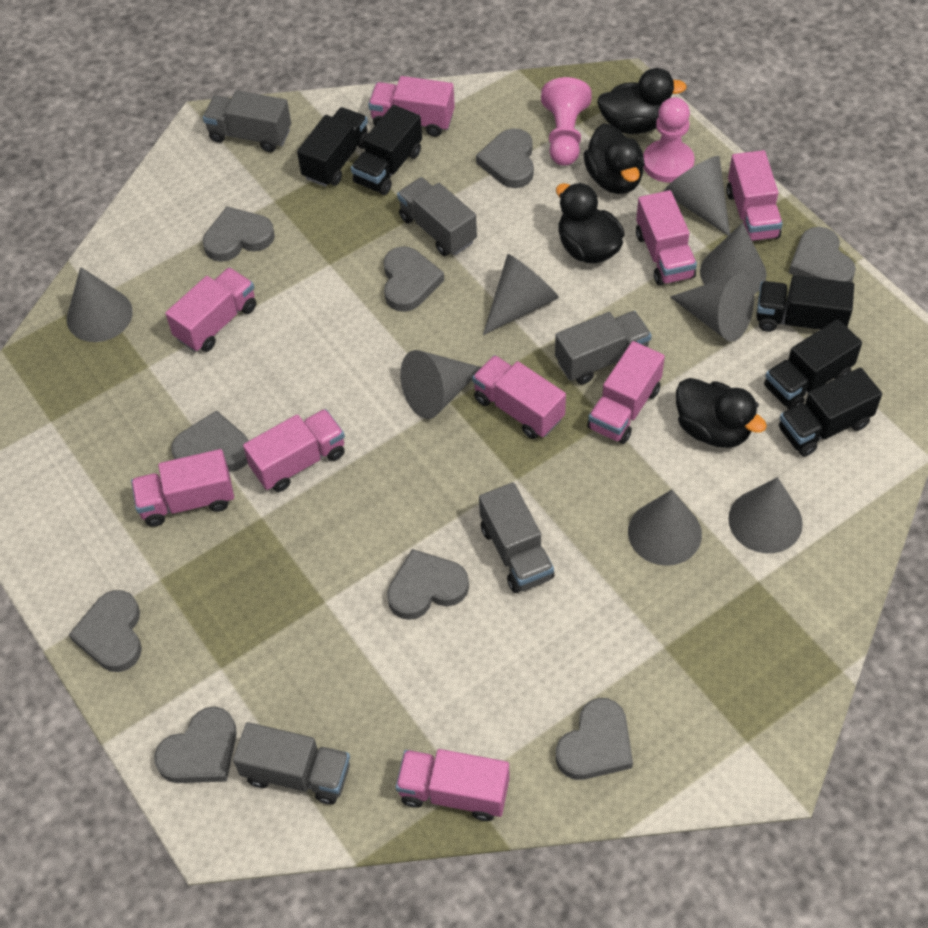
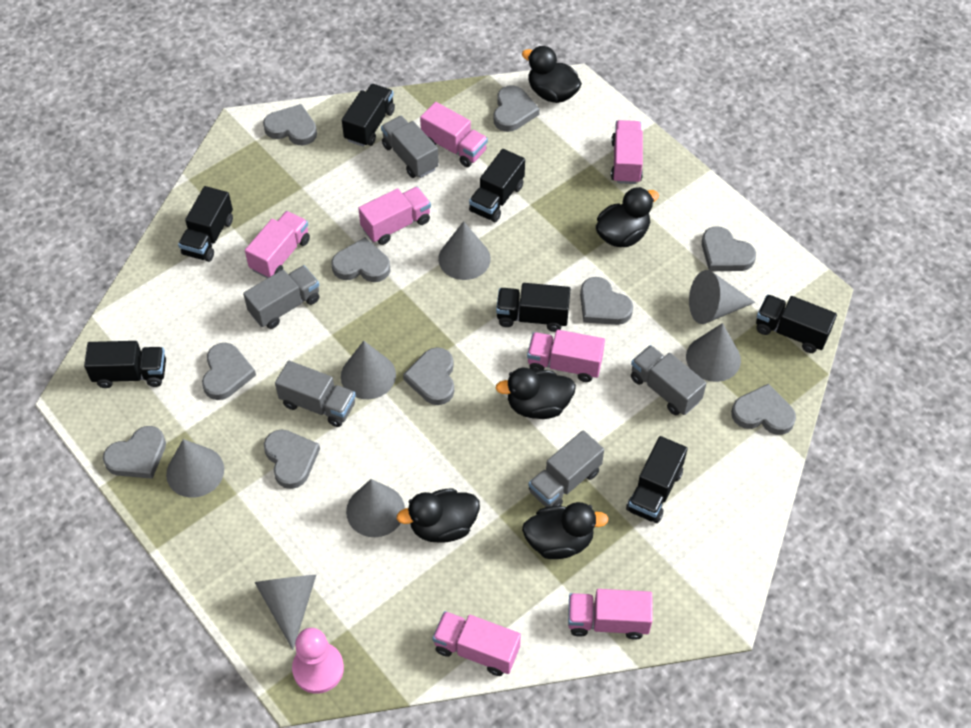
black duck: 4 -> 5
black truck: 5 -> 7
grey cone: 8 -> 7
grey heart: 9 -> 10
pink pawn: 2 -> 1
pink truck: 9 -> 7

